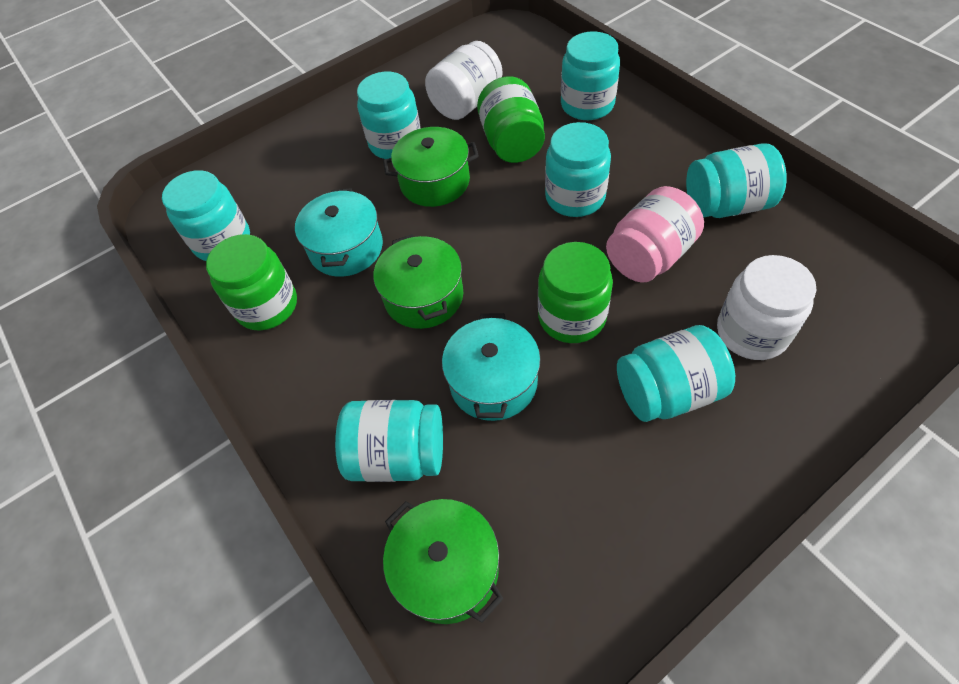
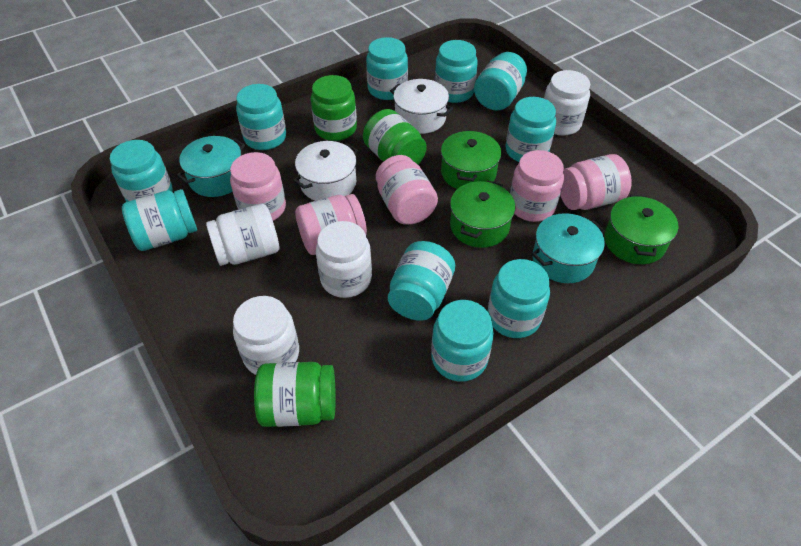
pink jar: 1 -> 5
turquoise jar: 7 -> 10
white jar: 2 -> 4
white pot: 0 -> 2

